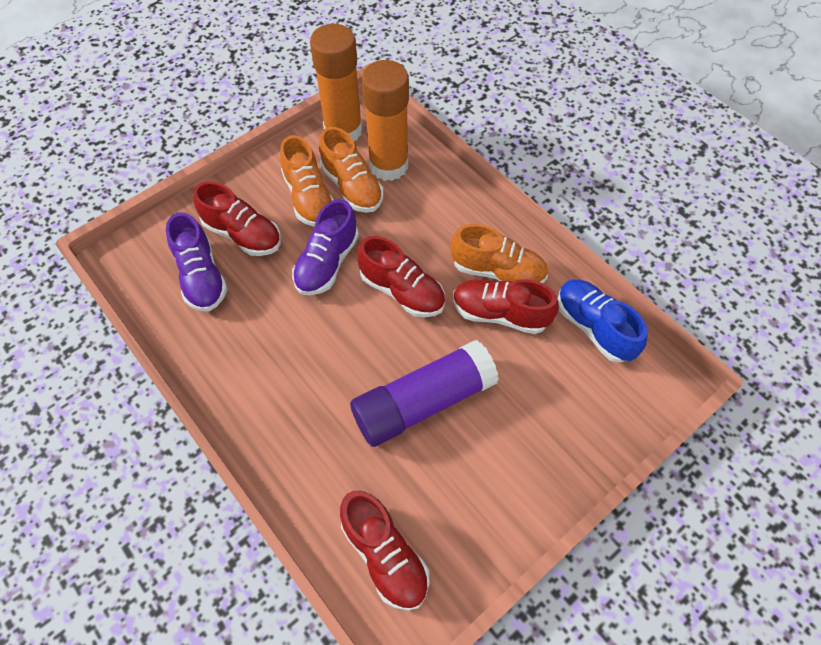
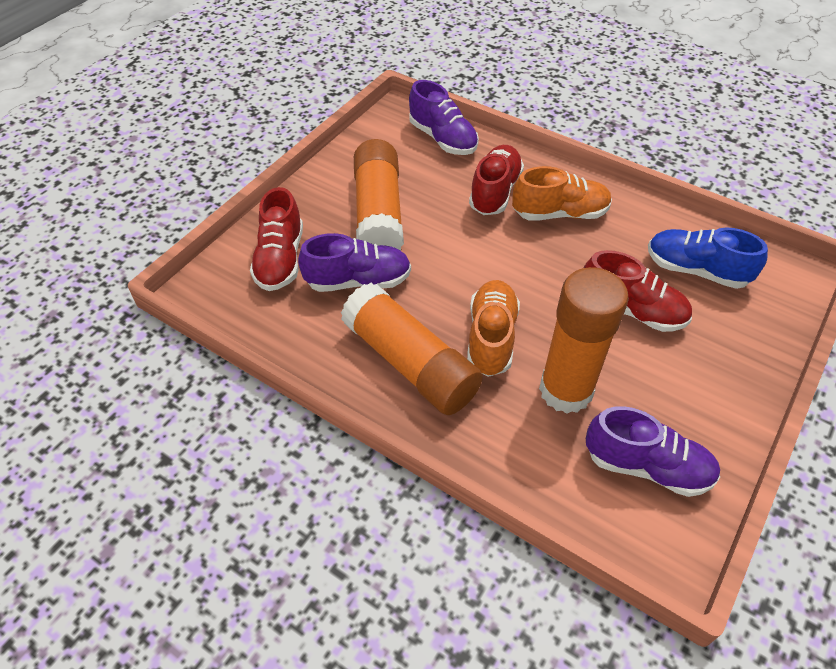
orange glue stick: 2 -> 3
orange shoe: 3 -> 2
purple glue stick: 1 -> 0
purple shoe: 2 -> 3
red shoe: 4 -> 3

